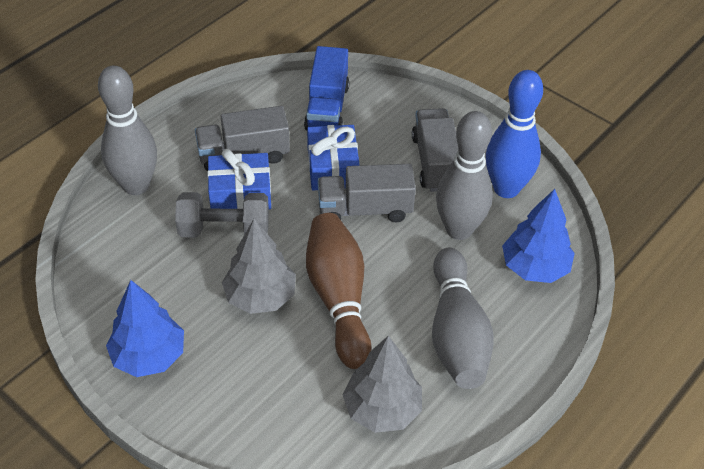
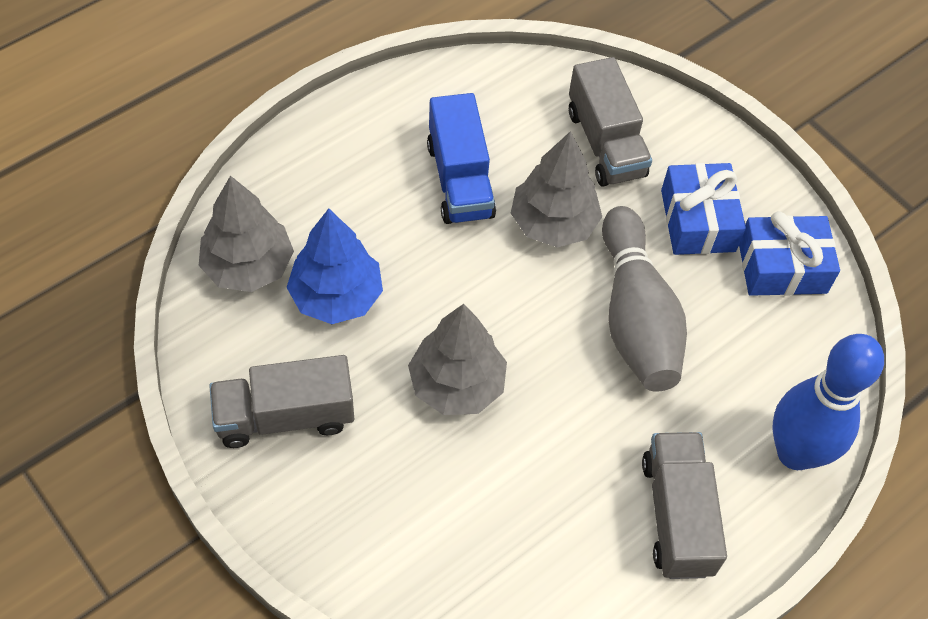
blue tree: 2 -> 1
brown bowling pin: 1 -> 0
grey bowling pin: 3 -> 1
grey dumbbell: 1 -> 0
grey tree: 2 -> 3

